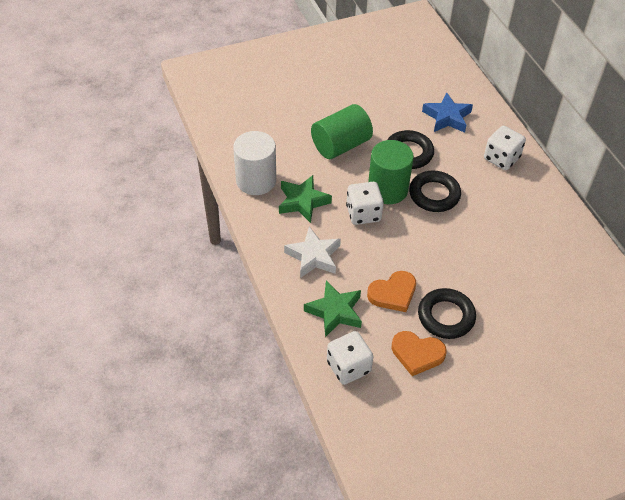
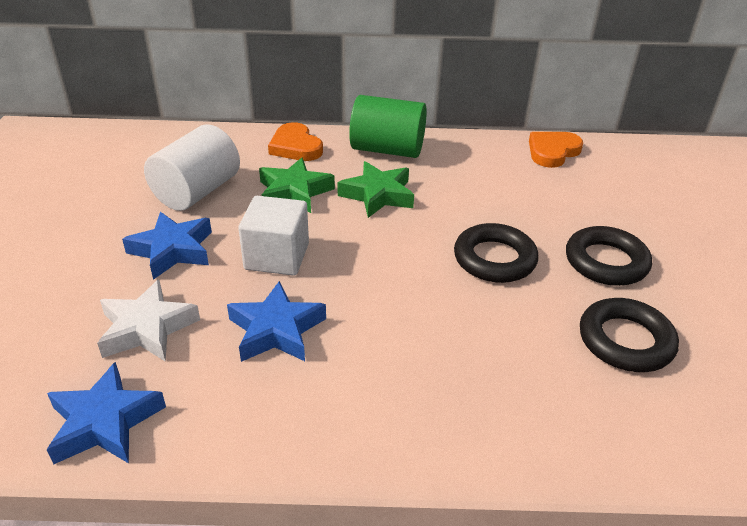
blue star: 1 -> 3
green cylinder: 2 -> 1
white cube: 0 -> 1
white dice: 3 -> 0

